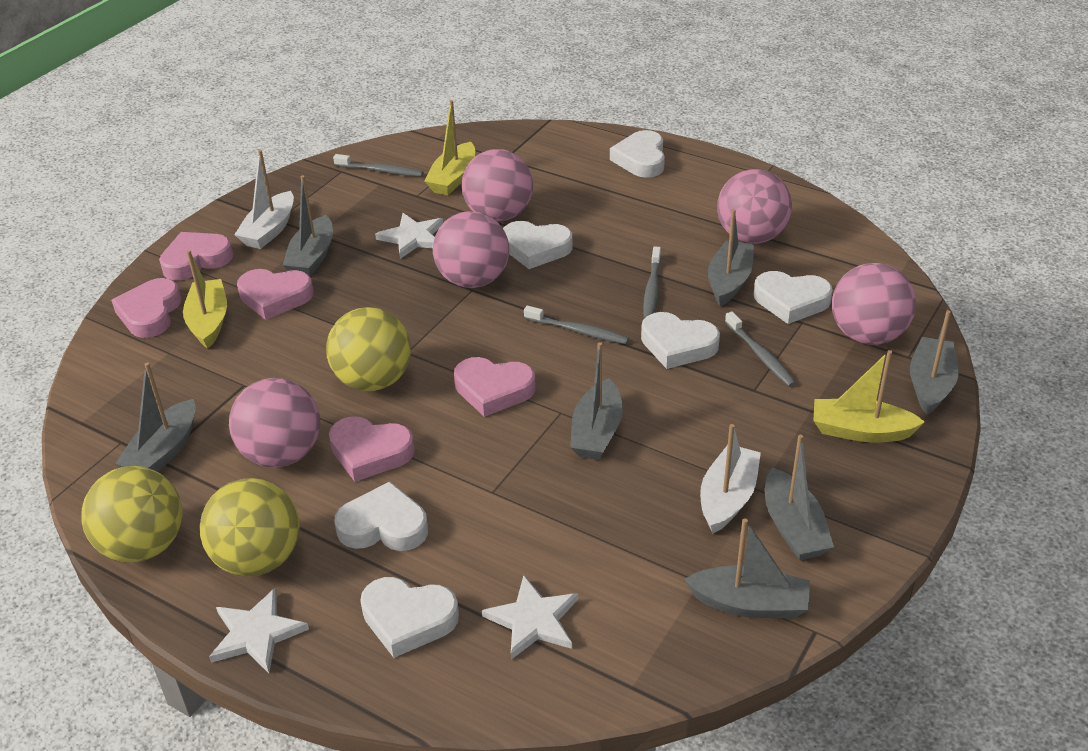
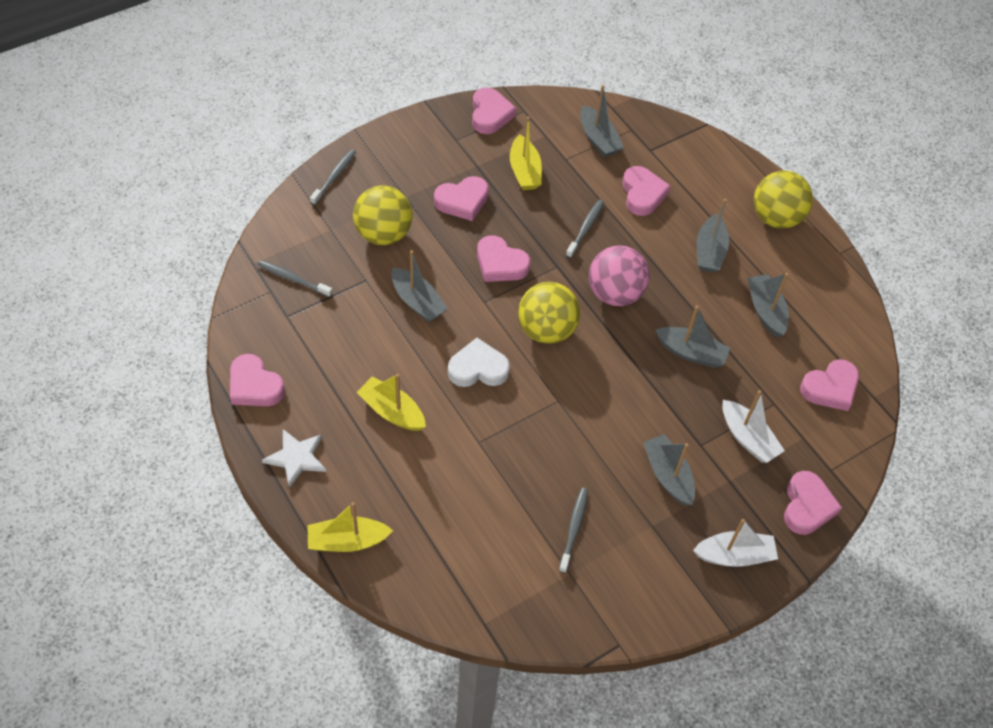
grey boat: 7 -> 6
pink ball: 5 -> 1
pink heart: 5 -> 7
white heart: 6 -> 1
white star: 3 -> 1

